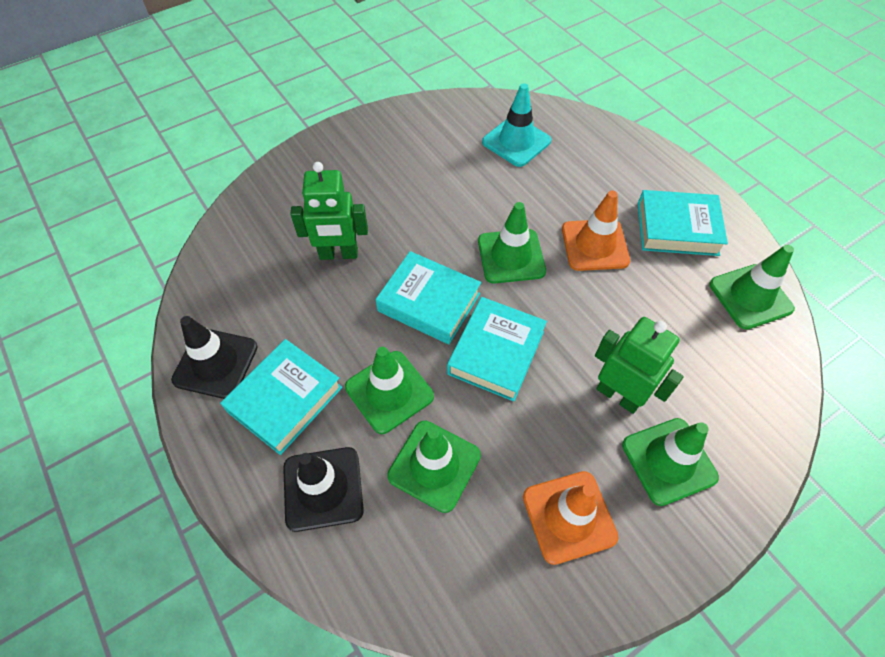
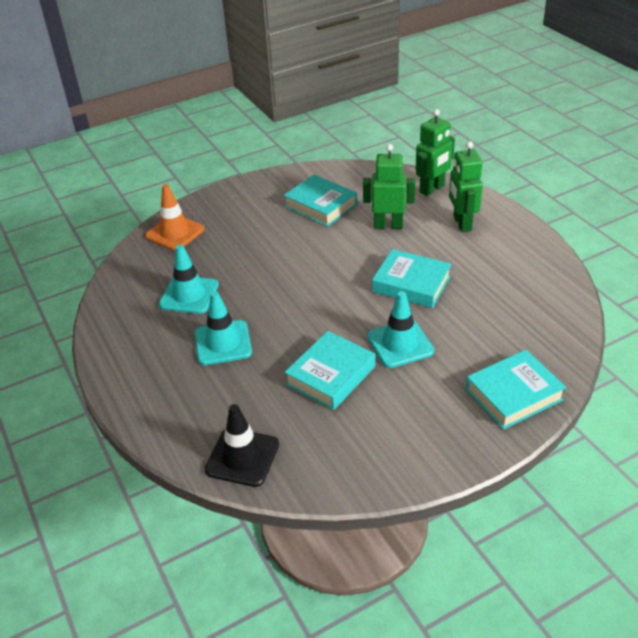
black traffic cone: 2 -> 1
green robot: 2 -> 3
green traffic cone: 5 -> 0
orange traffic cone: 2 -> 1
turquoise traffic cone: 1 -> 3

